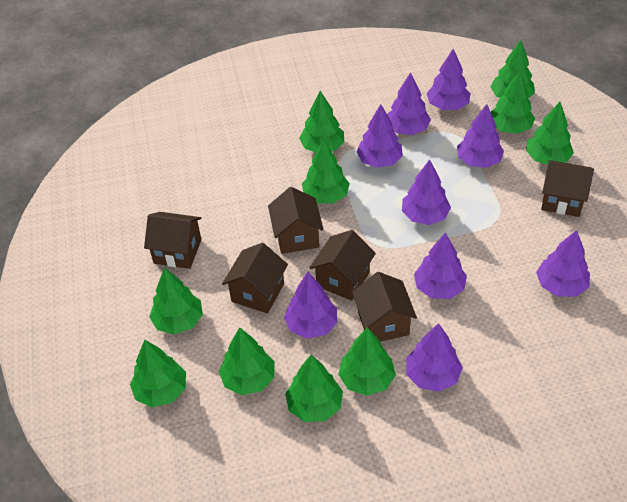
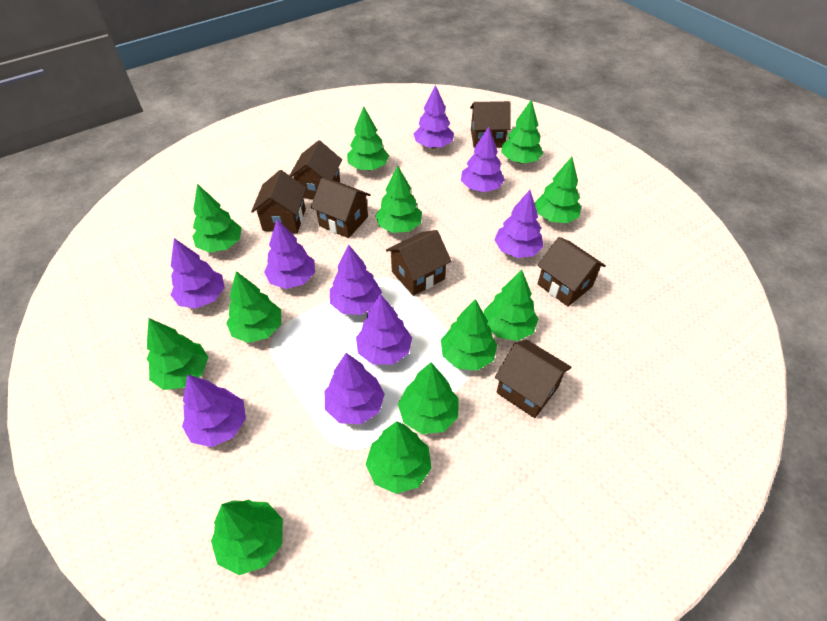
brown house: 6 -> 7
green tree: 10 -> 12

